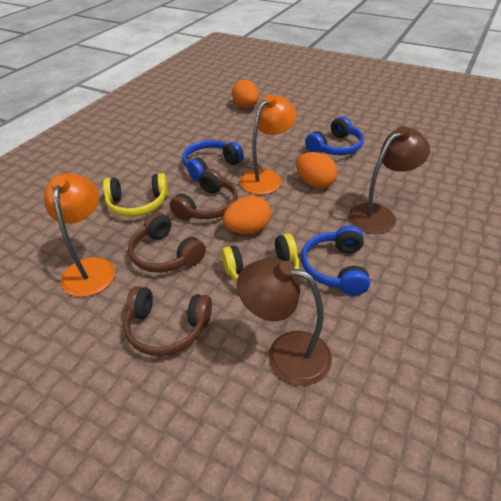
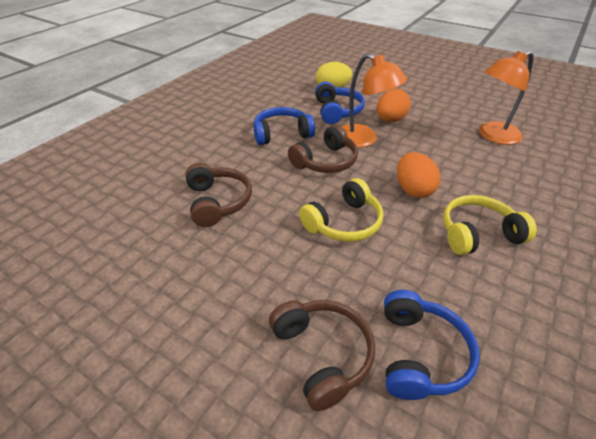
brown lamp: 2 -> 0
orange egg: 3 -> 2
yellow egg: 0 -> 1

